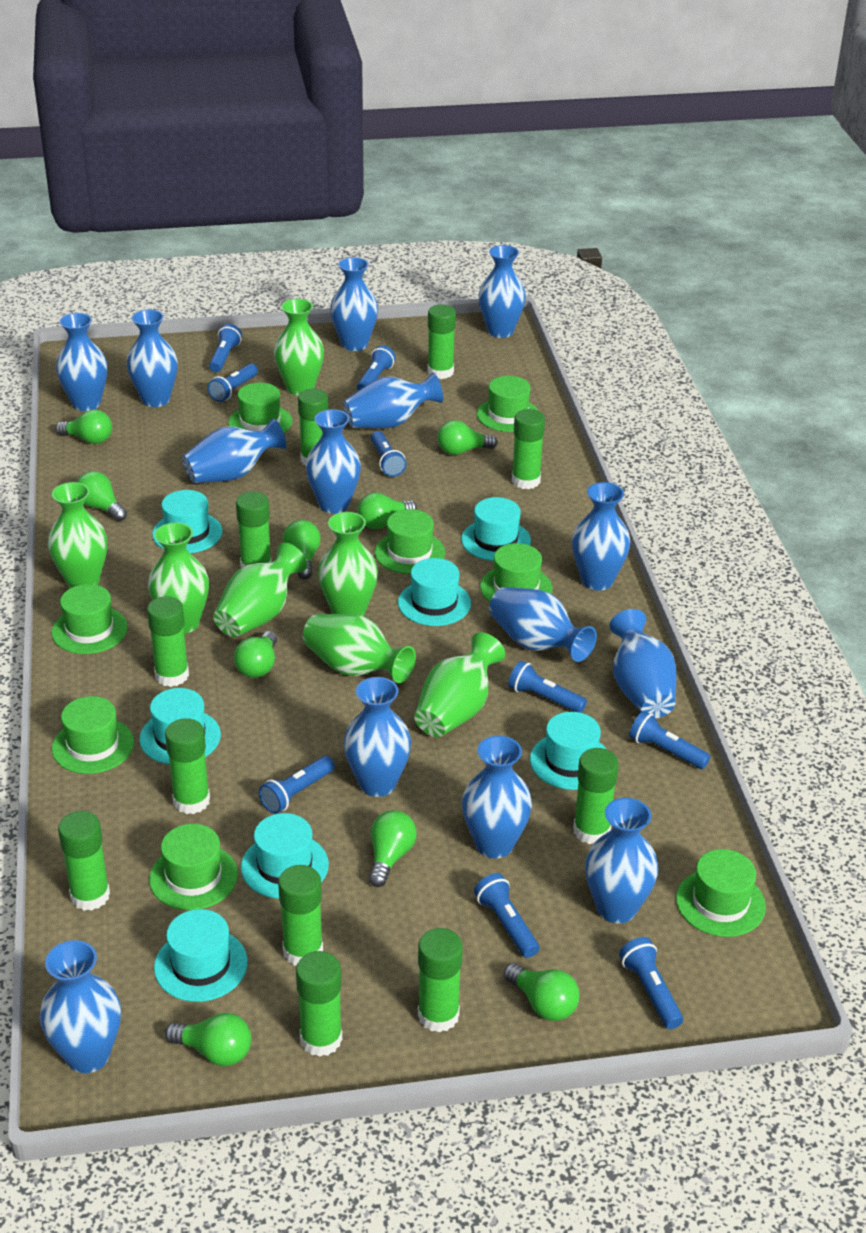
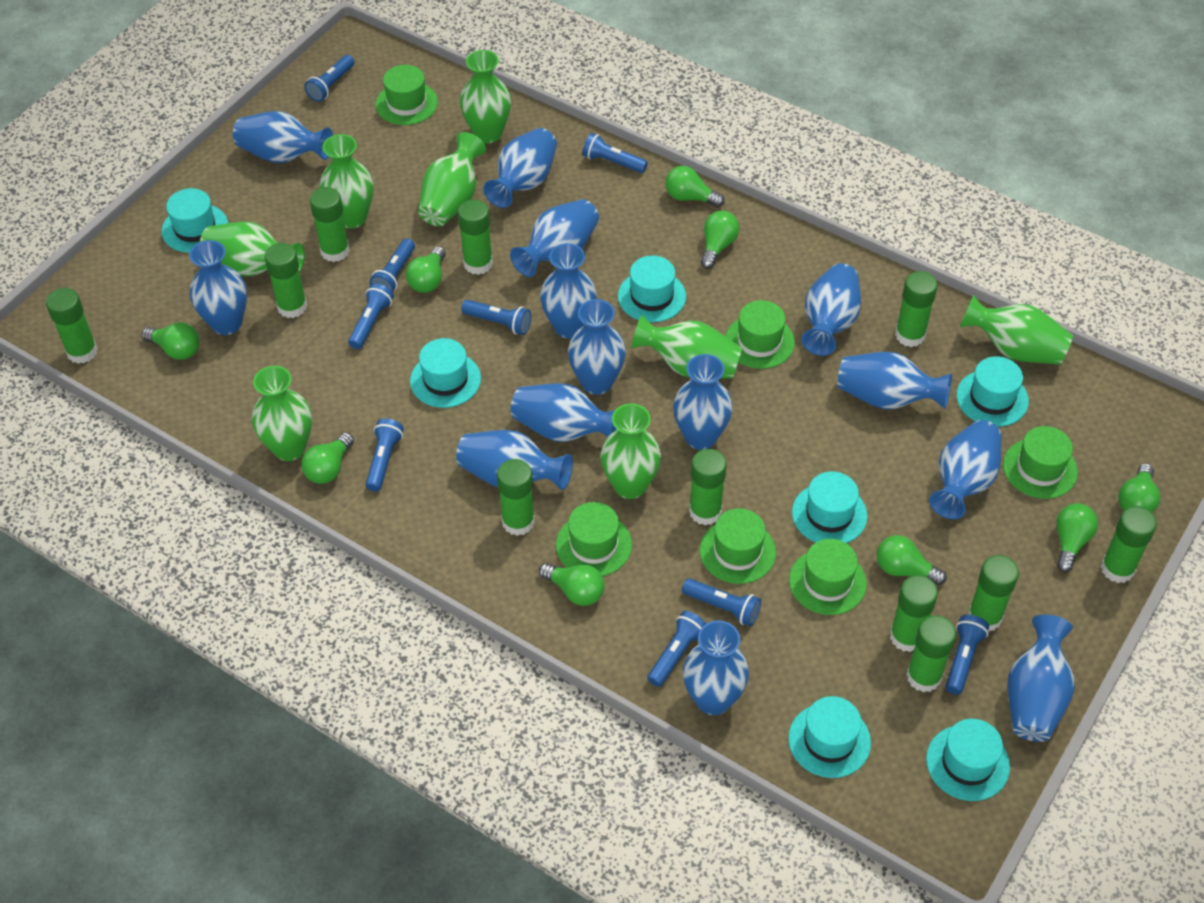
green hat: 8 -> 6
green vase: 7 -> 8

